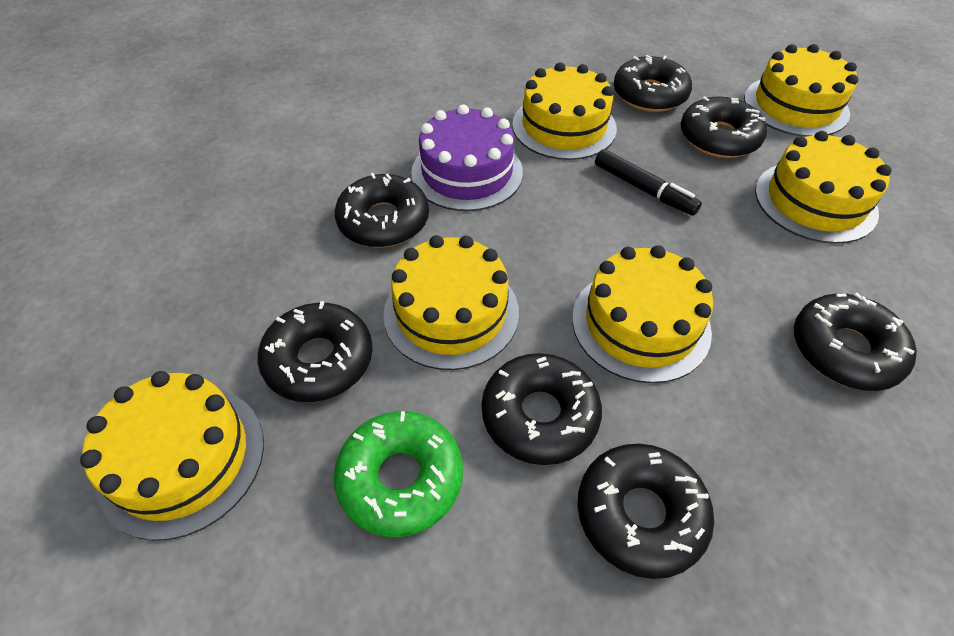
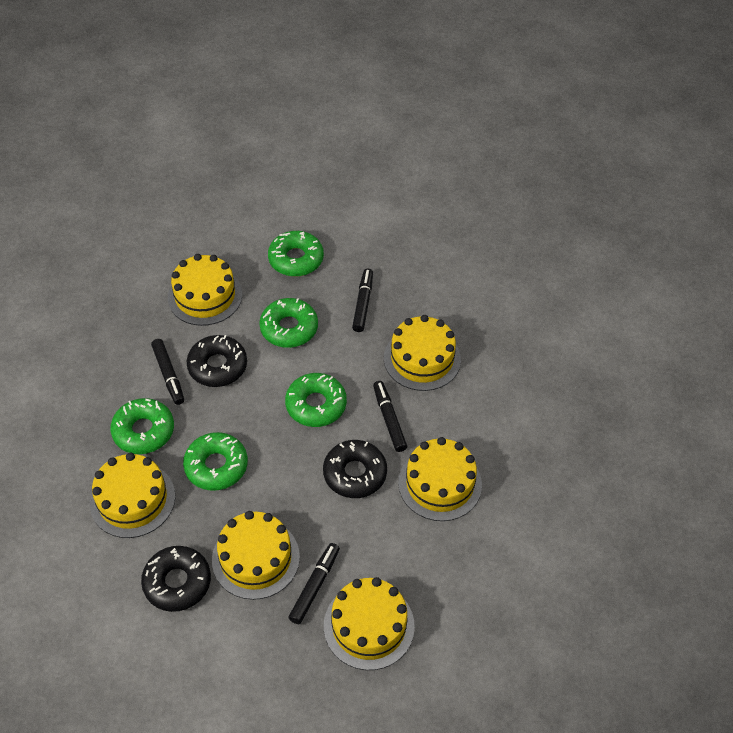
black donut: 7 -> 3
black marker: 1 -> 4
green donut: 1 -> 5
purple cake: 1 -> 0

